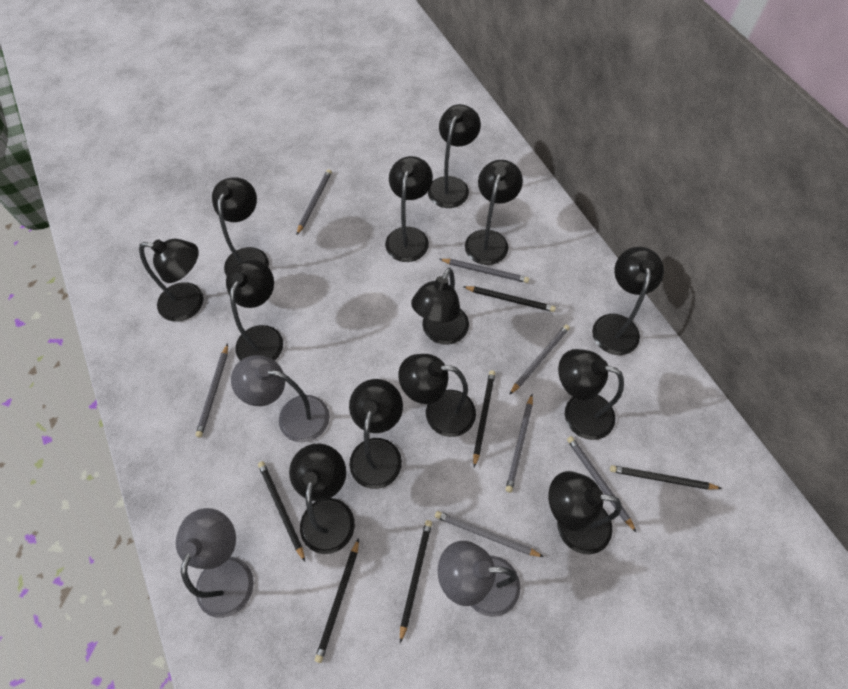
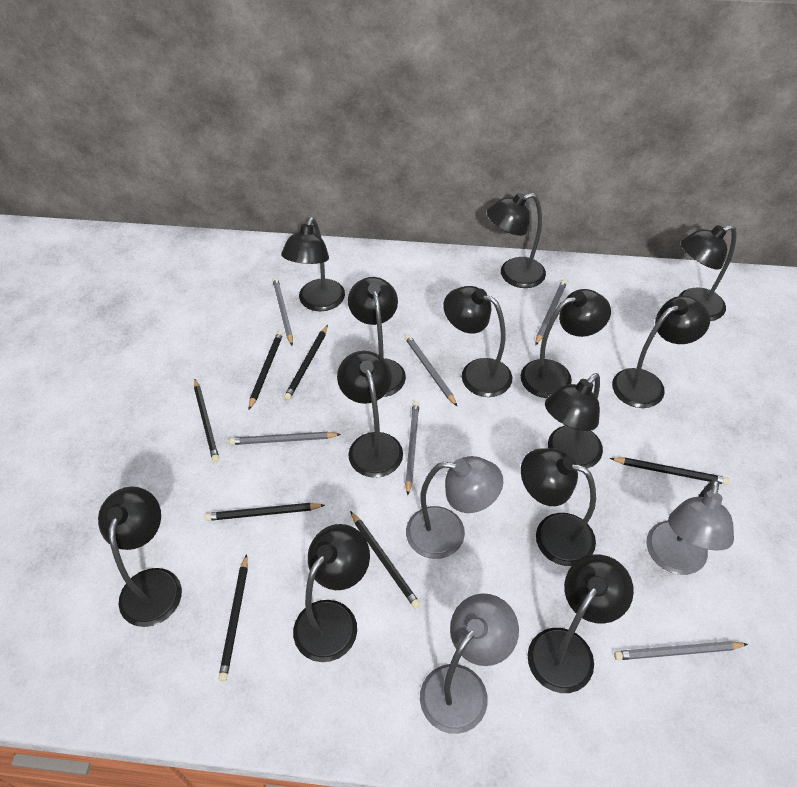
black pencil: 6 -> 7
grey pencil: 7 -> 6

